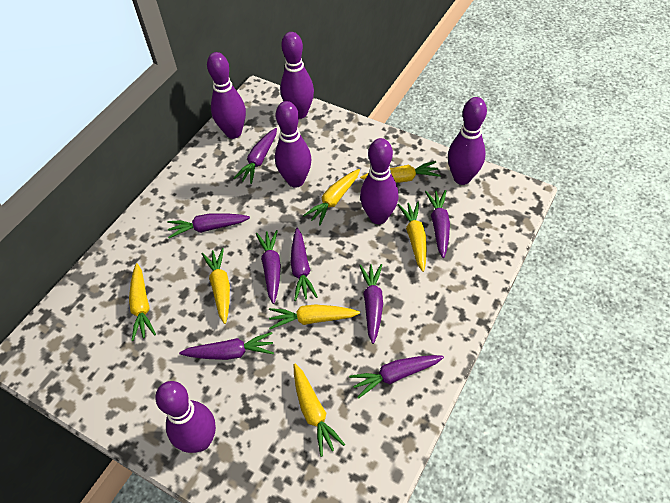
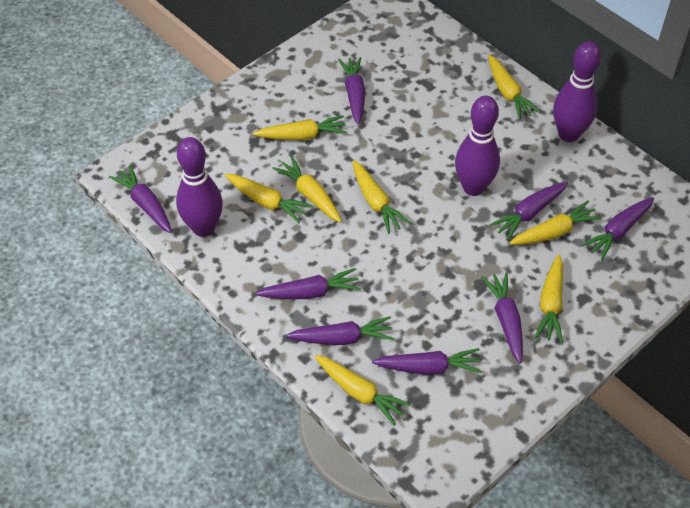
purple bowling pin: 6 -> 3
yellow carrot: 7 -> 8

